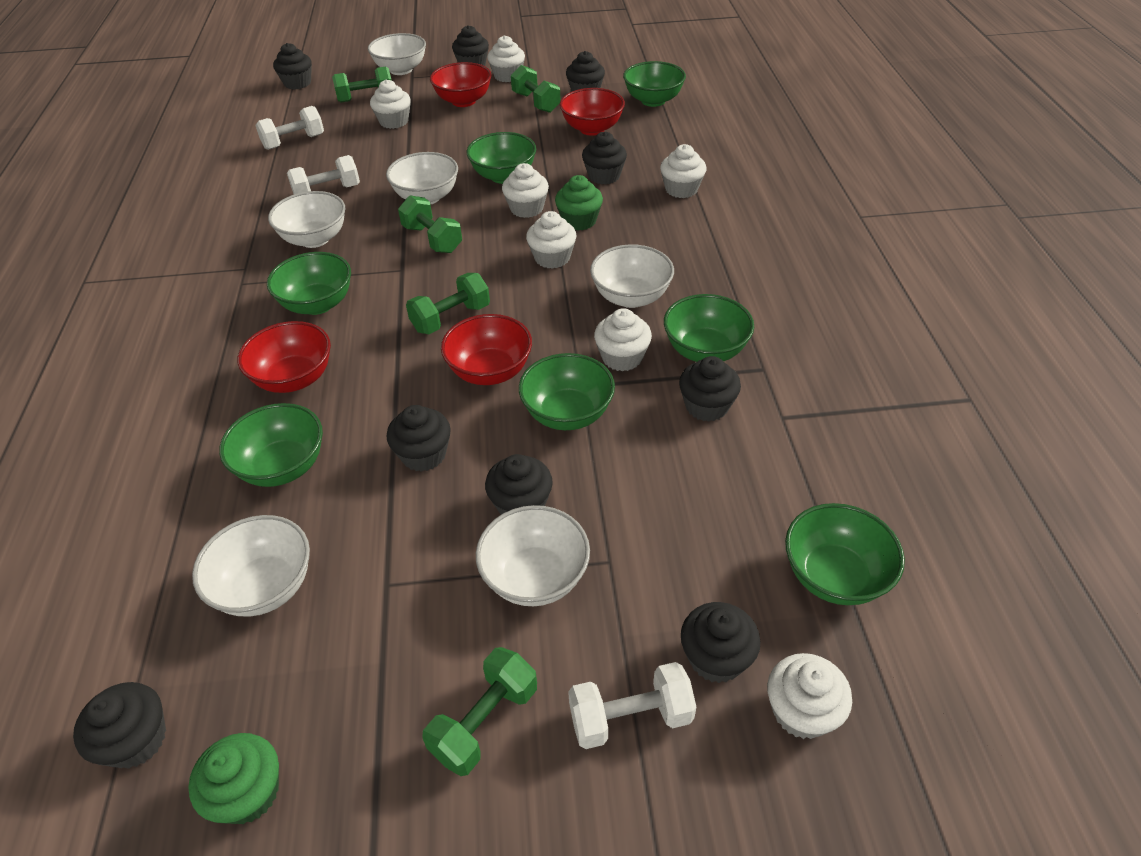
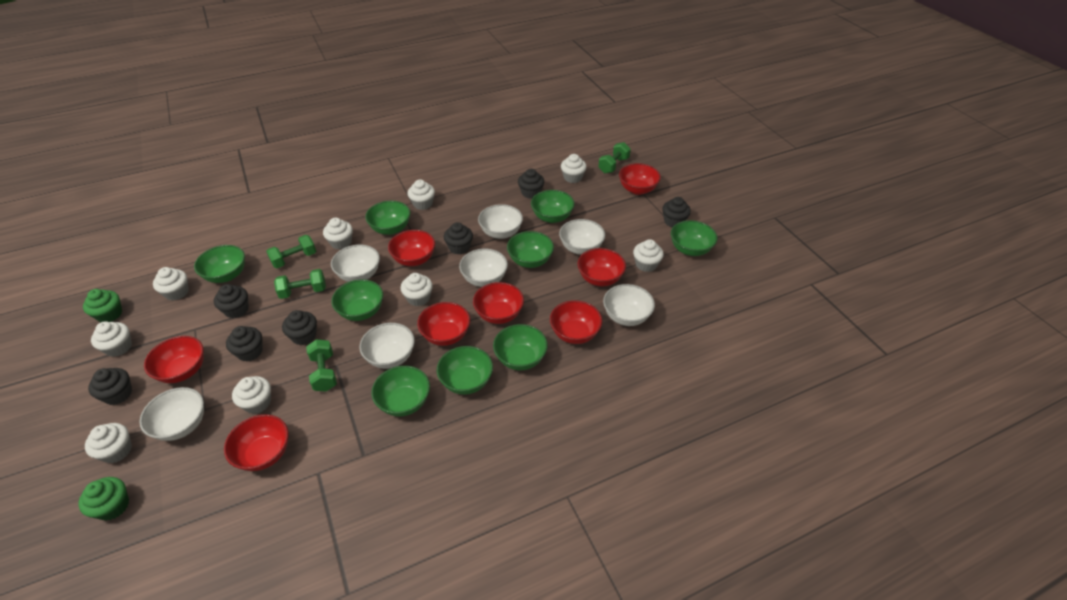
black cupcake: 9 -> 7
green bowl: 7 -> 9
green dumbbell: 5 -> 4
red bowl: 4 -> 8
white bowl: 6 -> 7
white cupcake: 7 -> 9
white dumbbell: 3 -> 0

